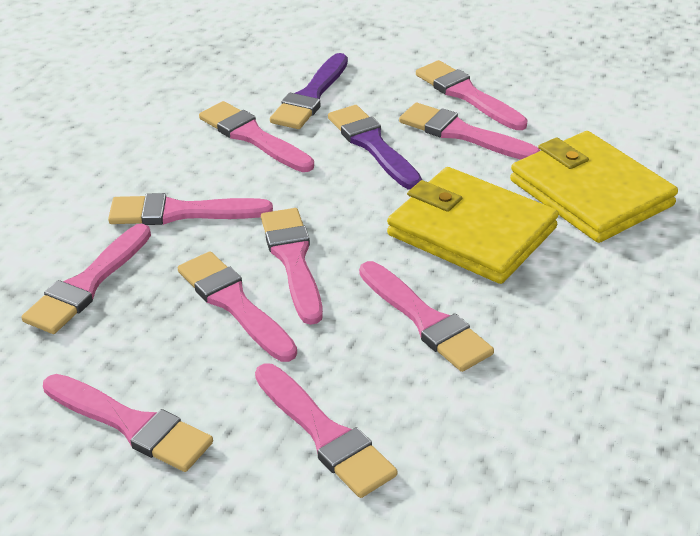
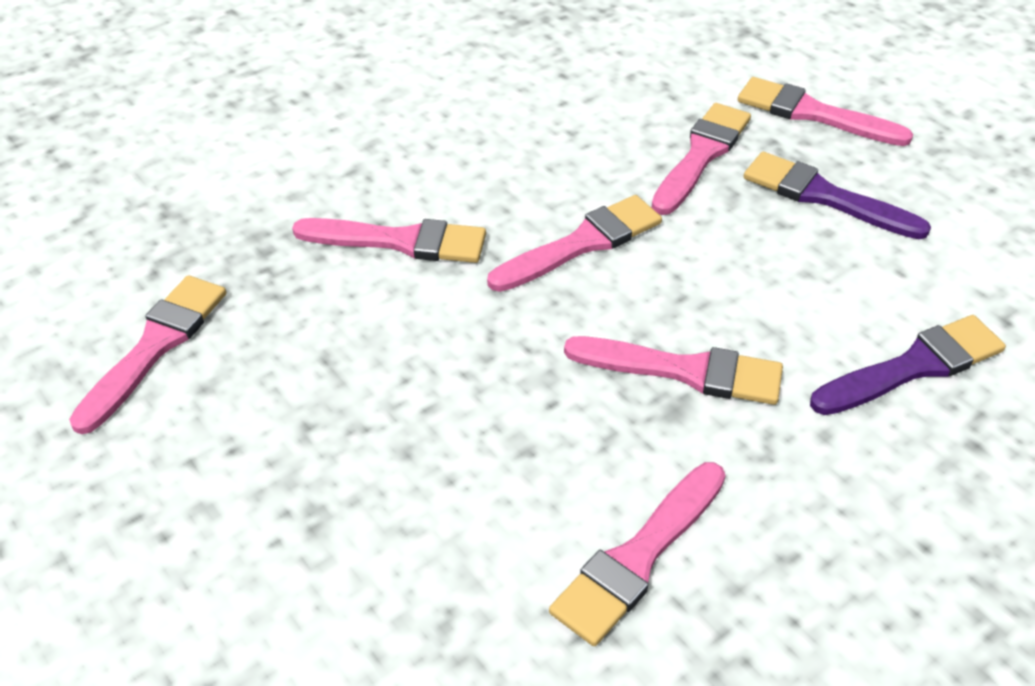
pink brush: 10 -> 7
yellow wallet: 2 -> 0

